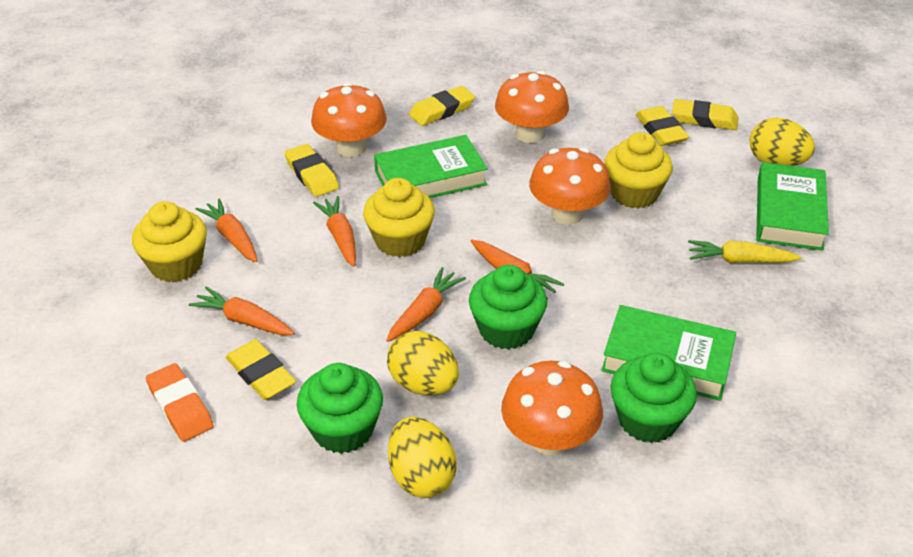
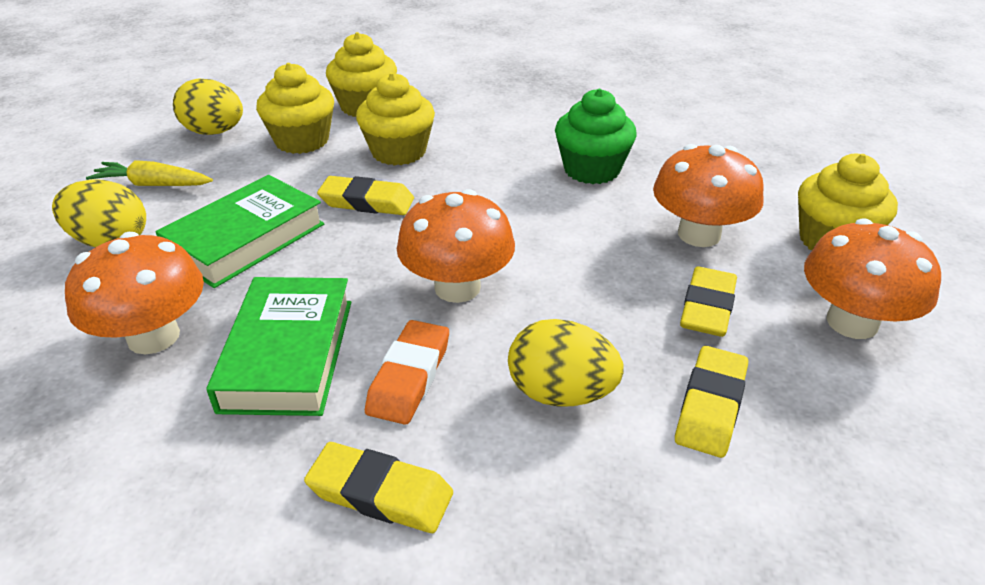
green book: 3 -> 2
green cupcake: 3 -> 1
orange carrot: 5 -> 0
yellow cupcake: 3 -> 4
yellow eraser: 5 -> 4

